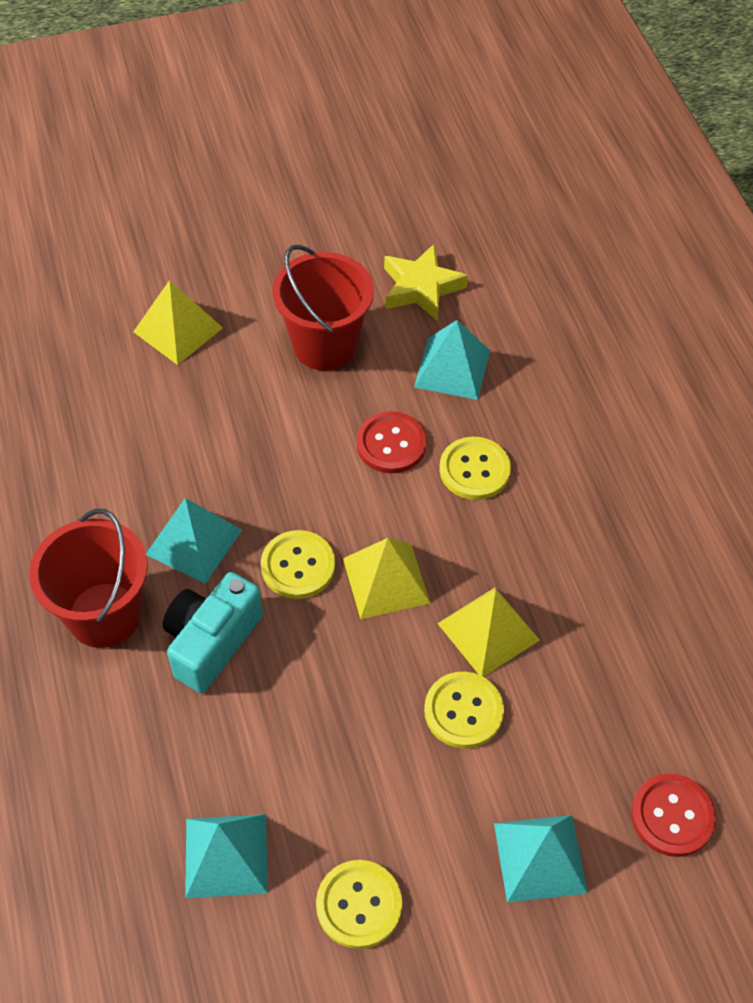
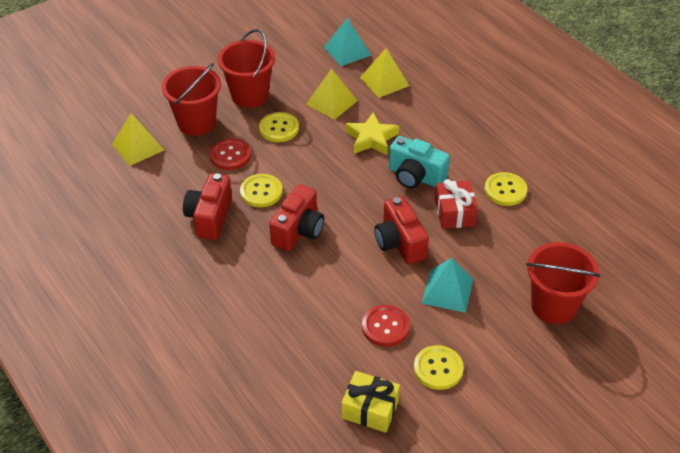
red bucket: 2 -> 3
red camera: 0 -> 3
red gift: 0 -> 1
turquoise pyramid: 4 -> 2
yellow gift: 0 -> 1

